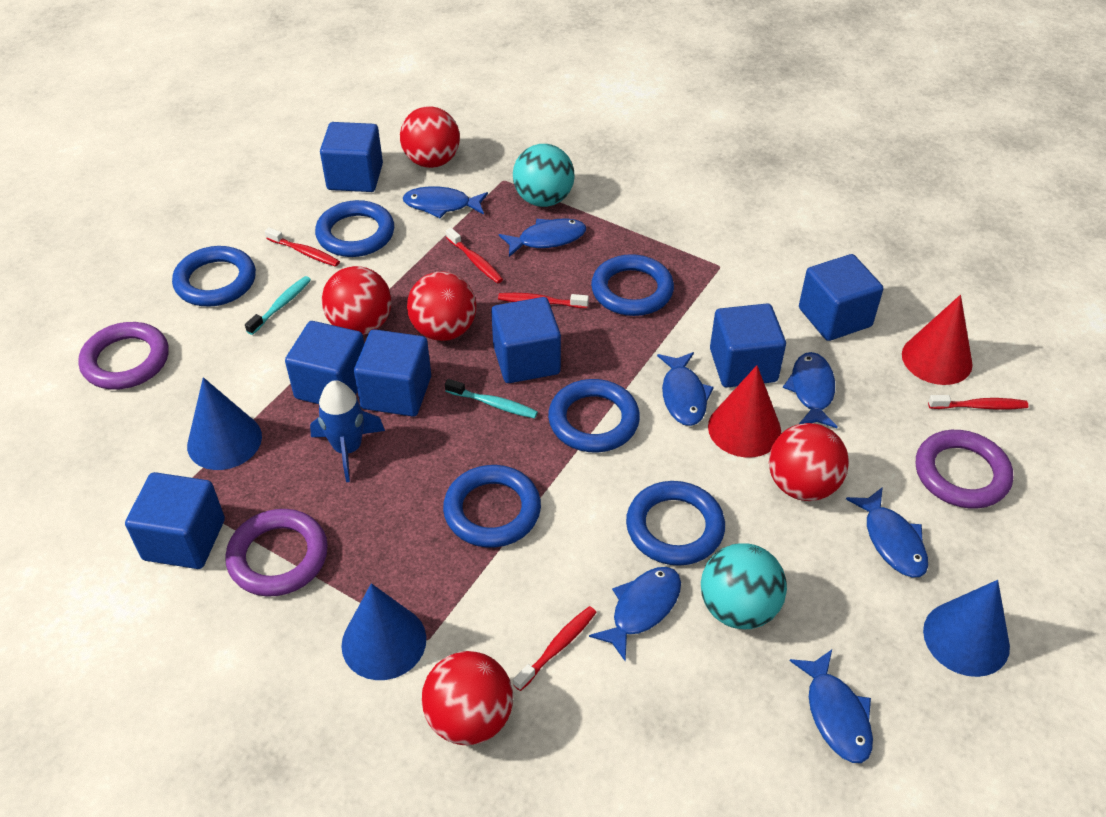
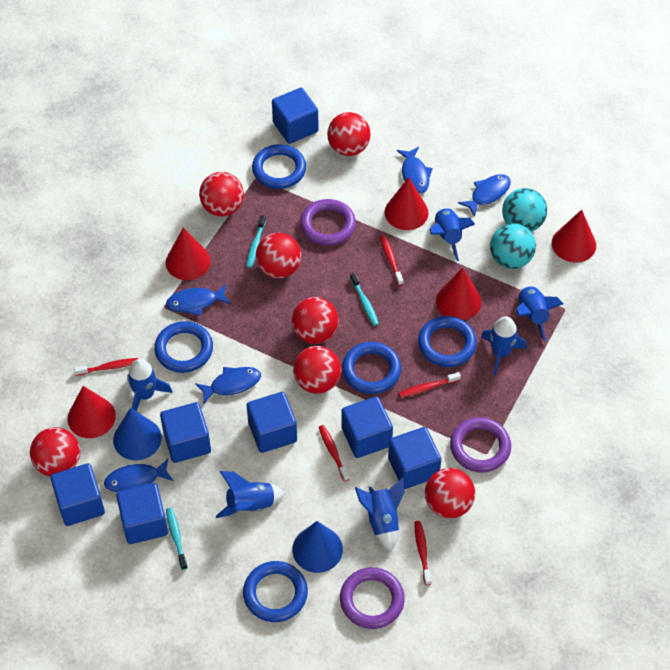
blue cone: 3 -> 2
blue fish: 7 -> 5
blue ring: 6 -> 5
blue rocket: 1 -> 6
red ball: 5 -> 7
red cone: 2 -> 5
turquoise toothbrush: 2 -> 3

